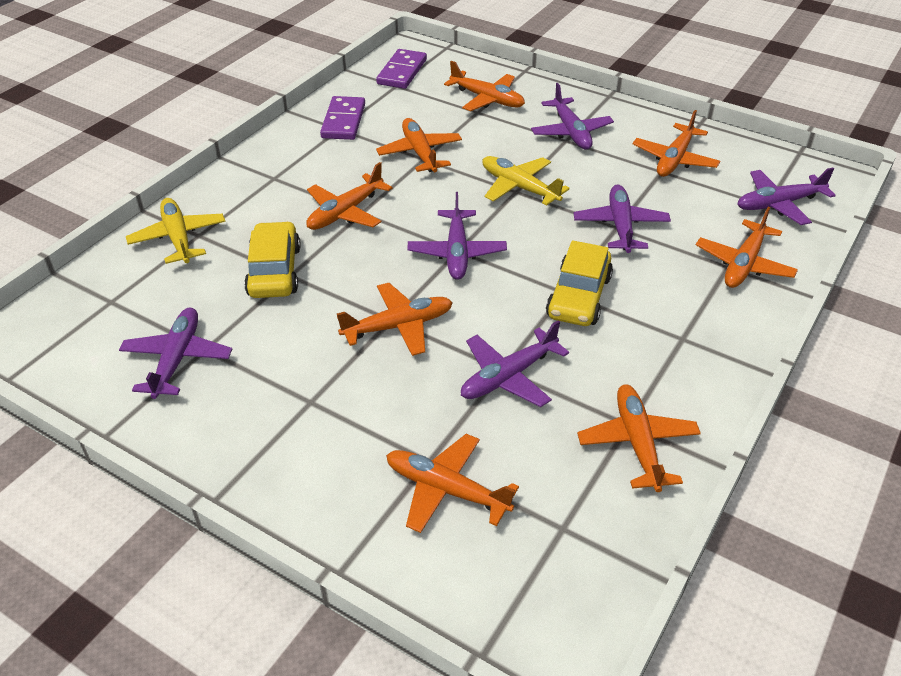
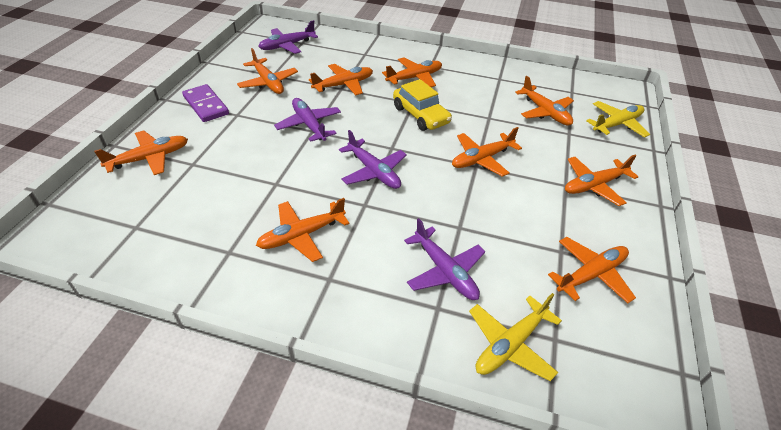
orange plane: 8 -> 9
purple domino: 2 -> 1
purple plane: 6 -> 4
yellow car: 2 -> 1

